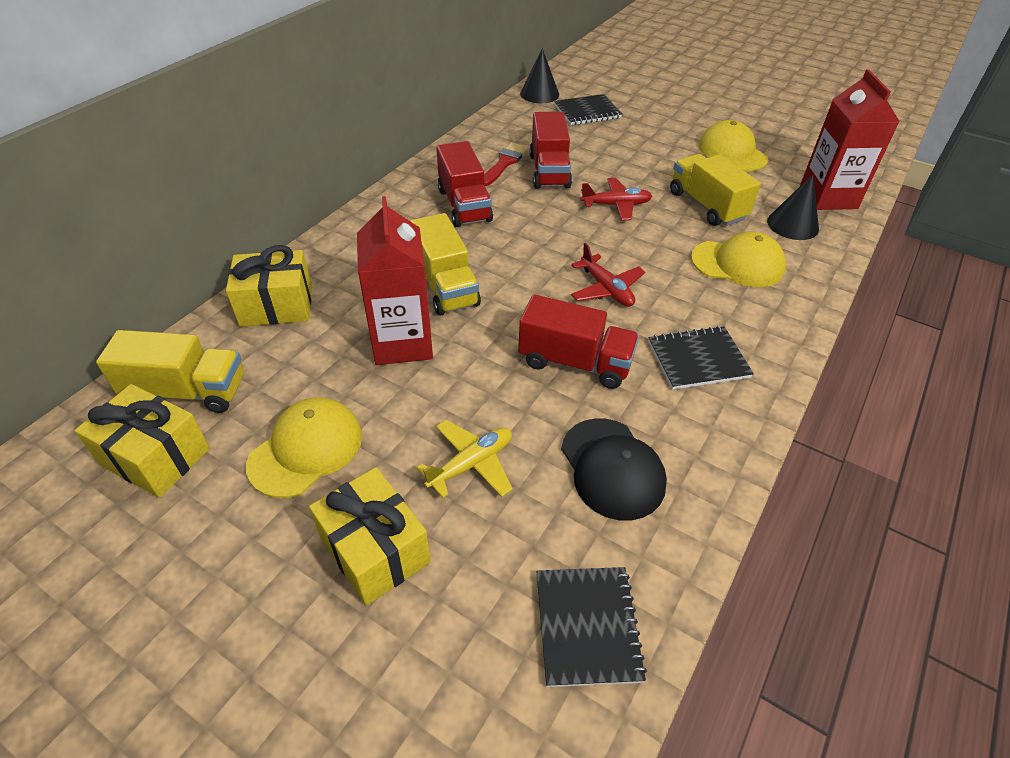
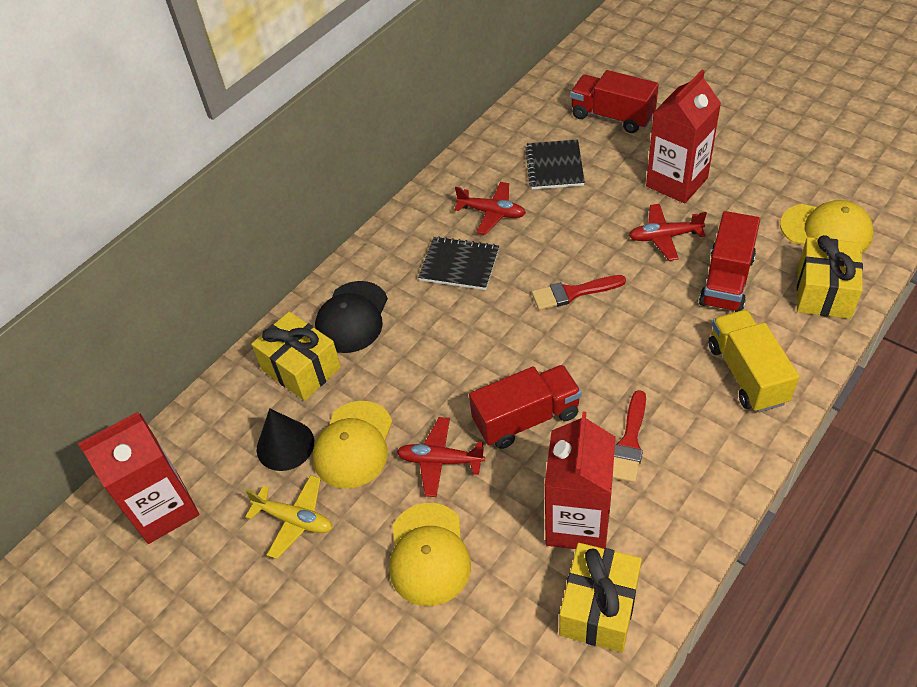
black cone: 2 -> 1
black notebook: 3 -> 2
red brush: 1 -> 2
red carton: 2 -> 3
red plane: 2 -> 3
yellow truck: 3 -> 1

